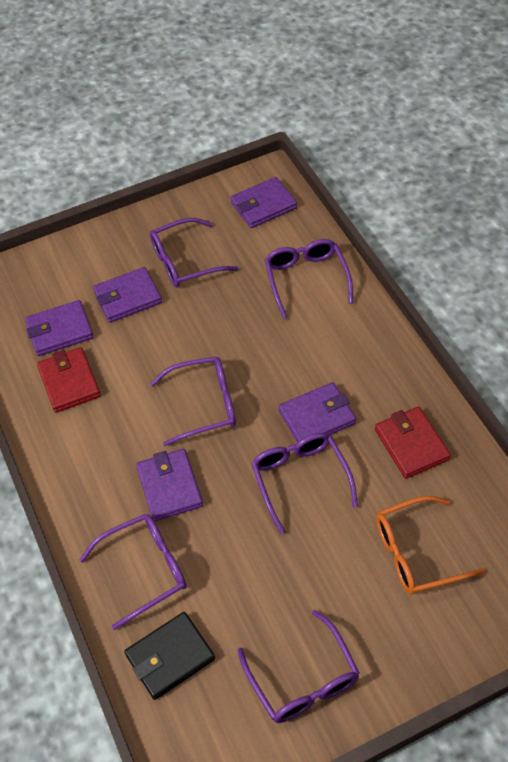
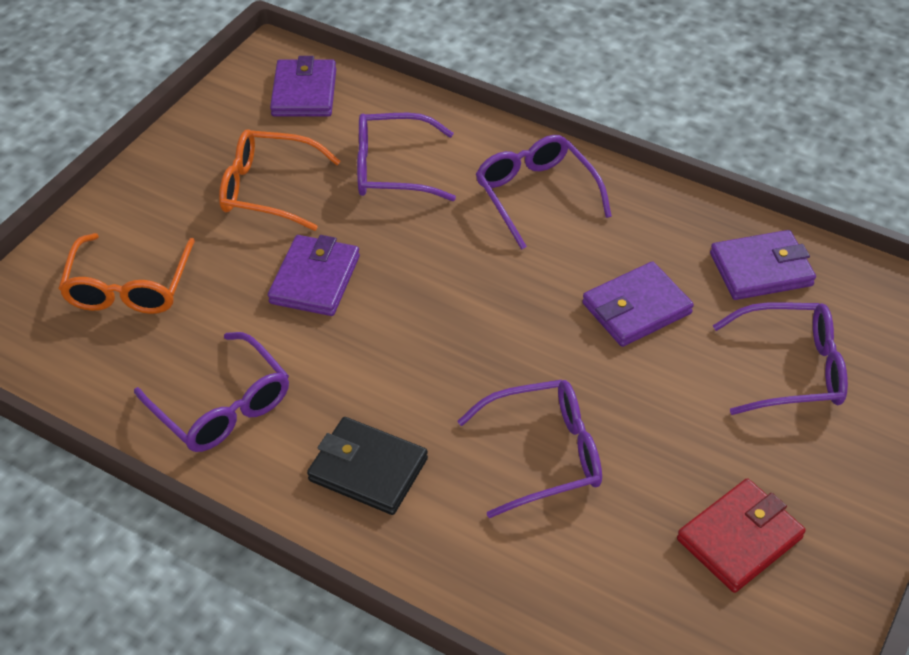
orange glasses: 1 -> 2
purple glasses: 6 -> 5
purple wallet: 5 -> 4
red wallet: 2 -> 1

